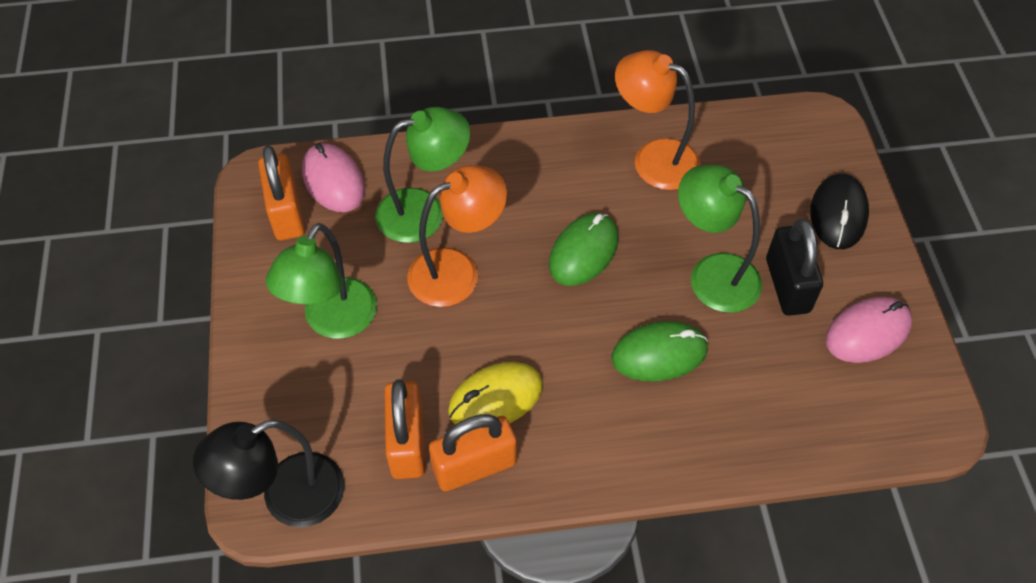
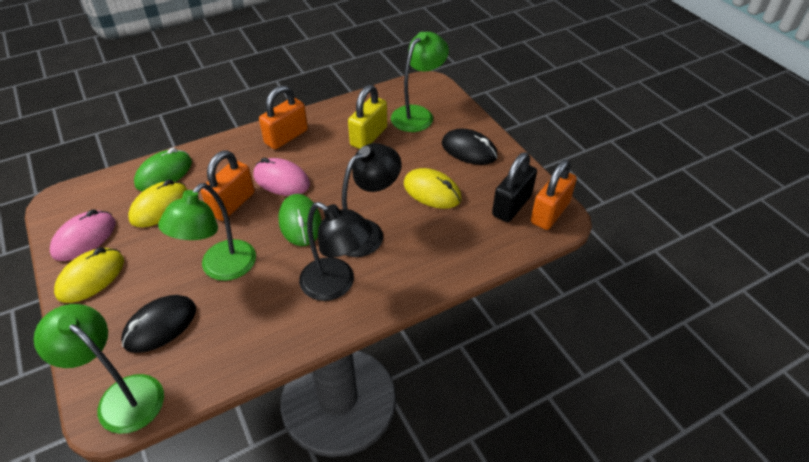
black lamp: 1 -> 2
black mouse: 1 -> 2
orange lamp: 2 -> 0
yellow mouse: 1 -> 3
yellow padlock: 0 -> 1

